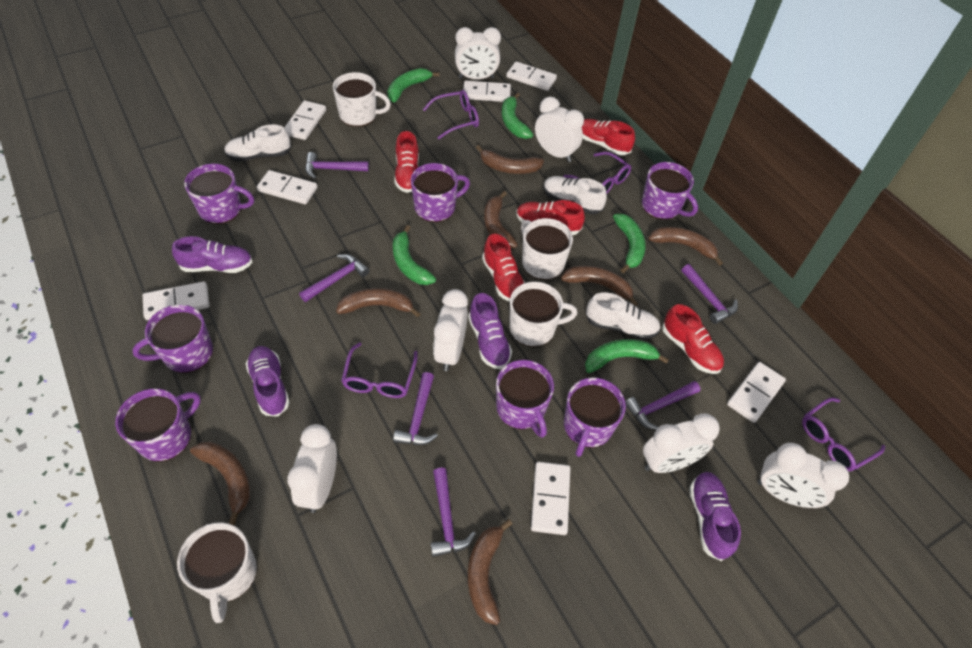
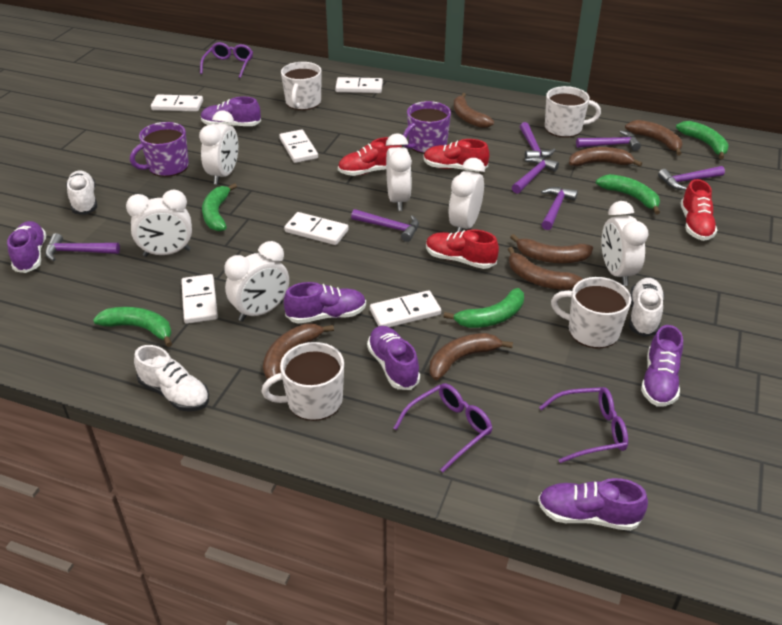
purple glasses: 4 -> 3
purple hammer: 6 -> 7
purple mug: 7 -> 2
purple shoe: 4 -> 6
red shoe: 5 -> 4
white domino: 7 -> 6

